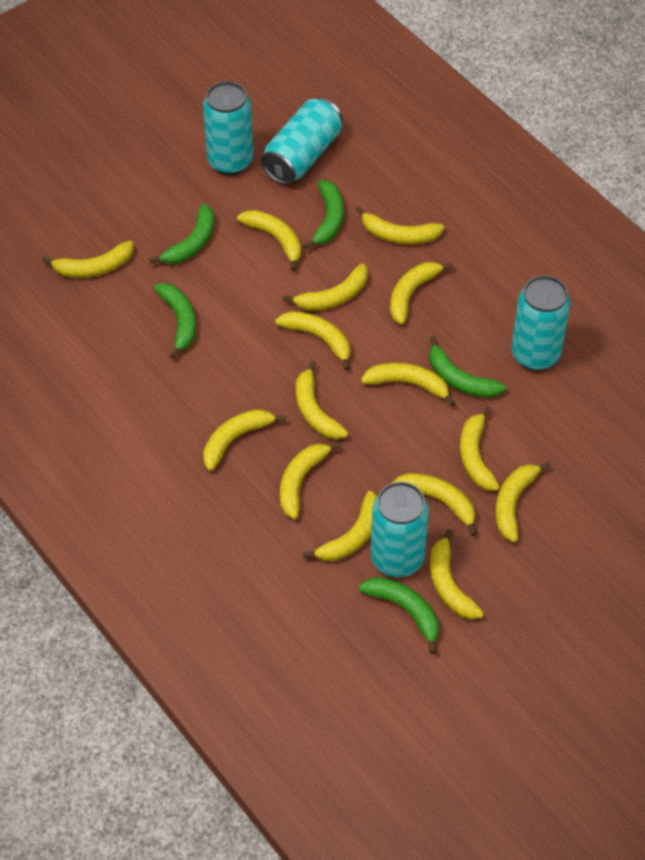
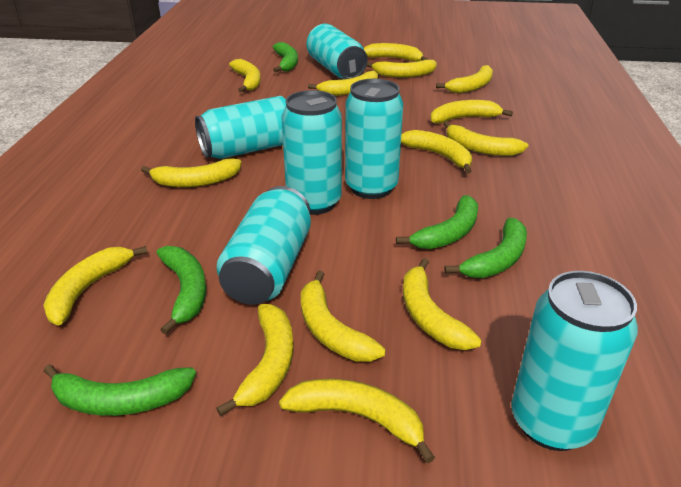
turquoise can: 4 -> 6
yellow banana: 15 -> 14

